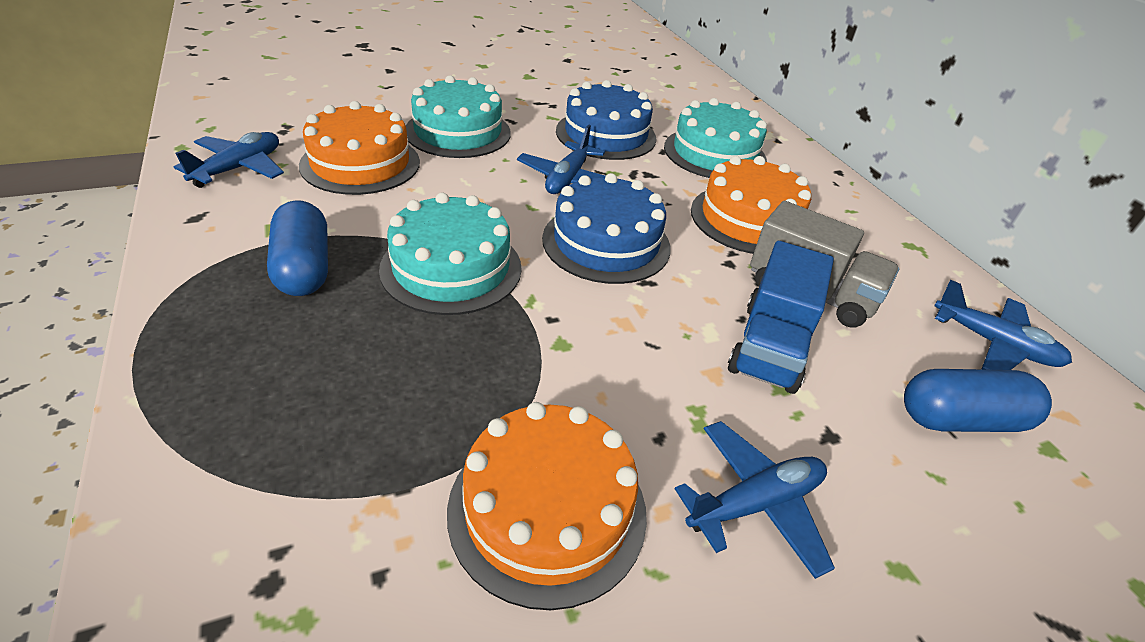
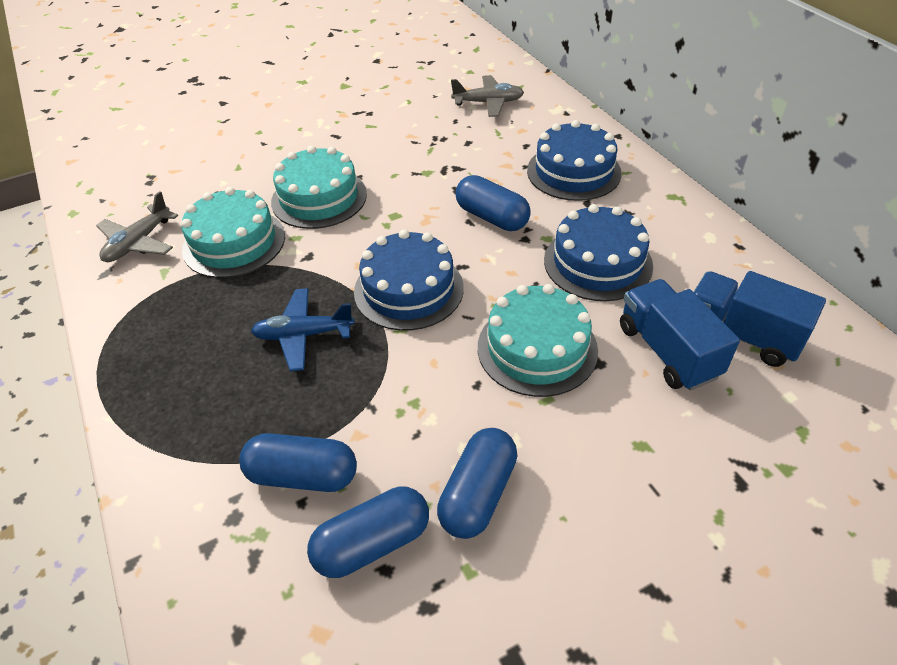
blue cake: 2 -> 3
blue capsule: 2 -> 4
blue plane: 4 -> 1
blue truck: 1 -> 2
grey plane: 0 -> 2
grey truck: 1 -> 0
orange cake: 3 -> 0

